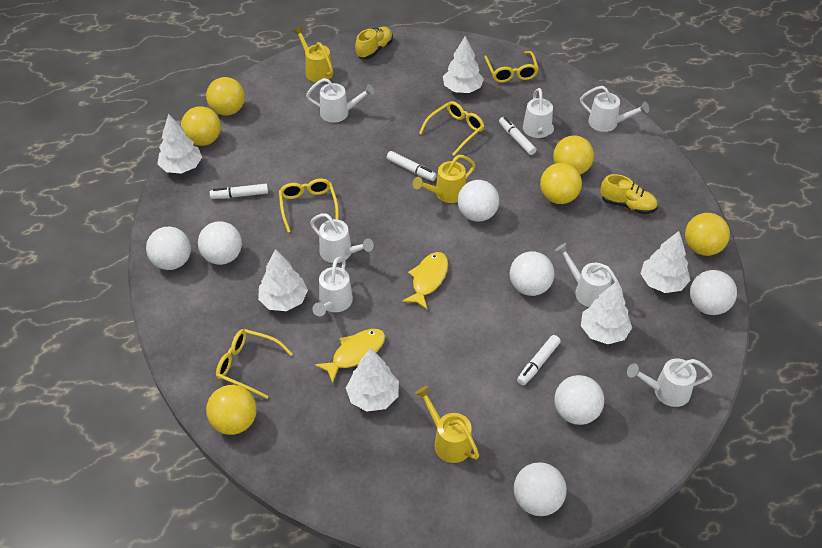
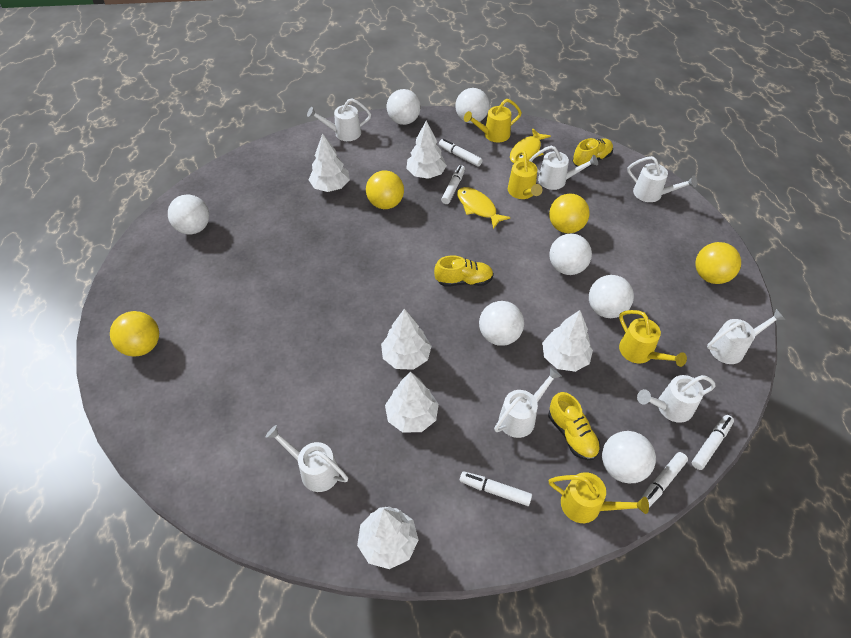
white marker: 4 -> 5
yellow ball: 6 -> 4
yellow glasses: 4 -> 0
yellow shoe: 2 -> 3
yellow watering can: 3 -> 4

